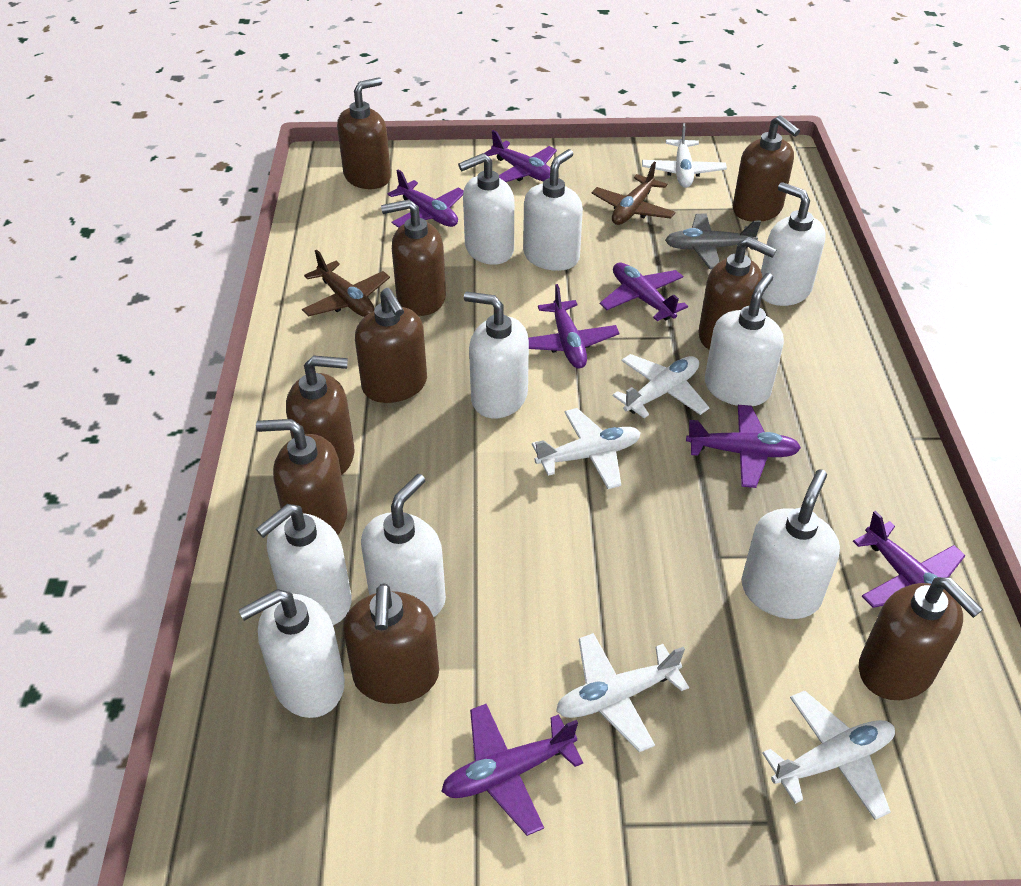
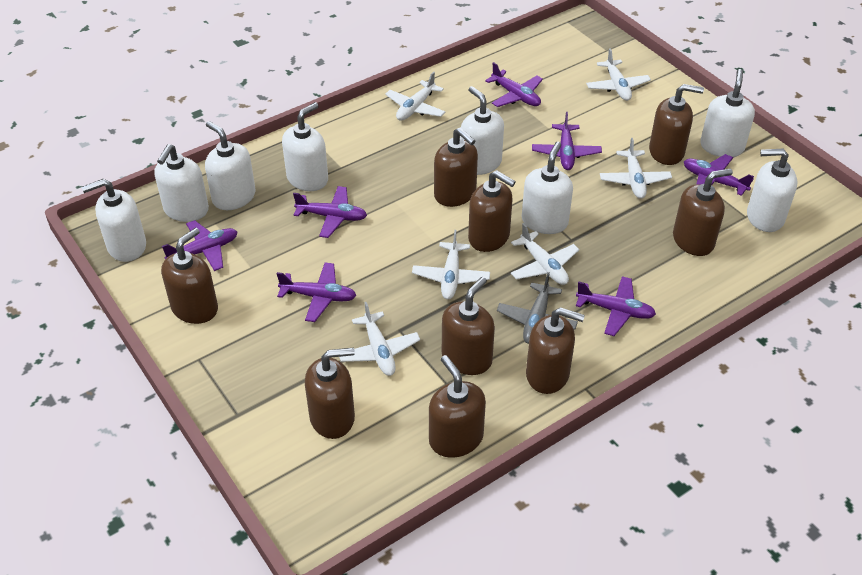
brown plane: 2 -> 0
white plane: 5 -> 6
white soap dispenser: 9 -> 8

